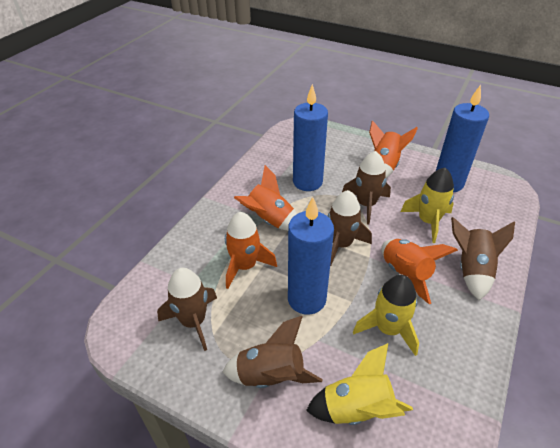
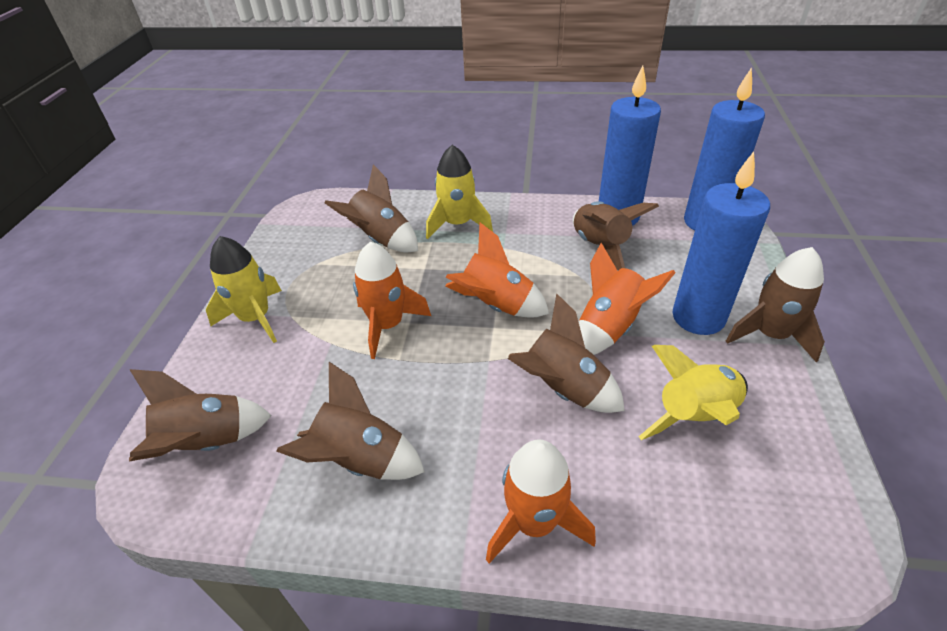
brown rocket: 5 -> 6

